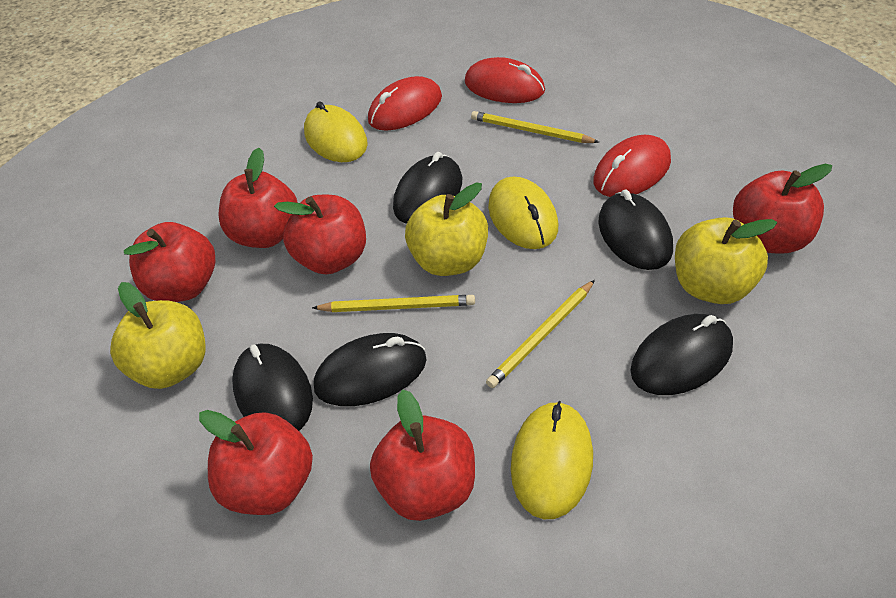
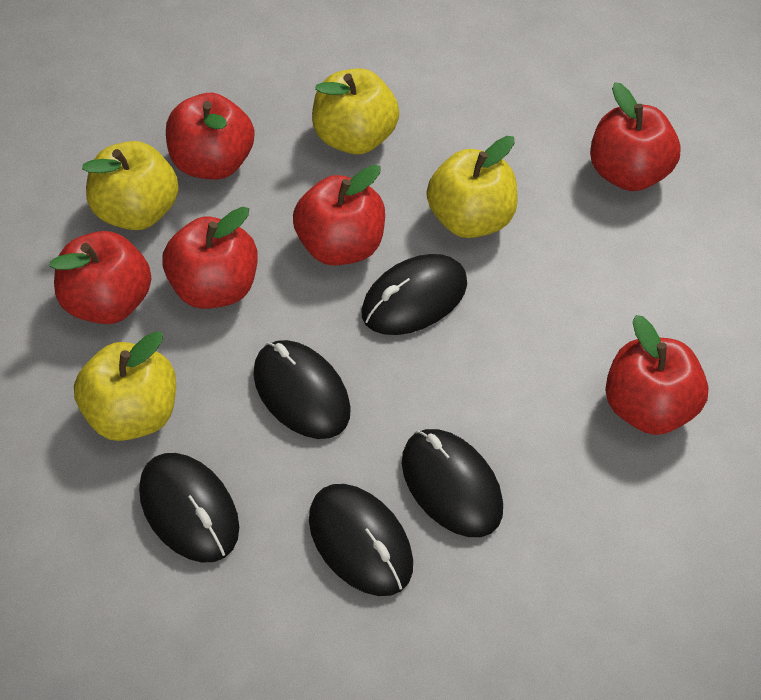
red mouse: 3 -> 0
yellow apple: 3 -> 4
yellow mouse: 3 -> 0
yellow pencil: 3 -> 0

